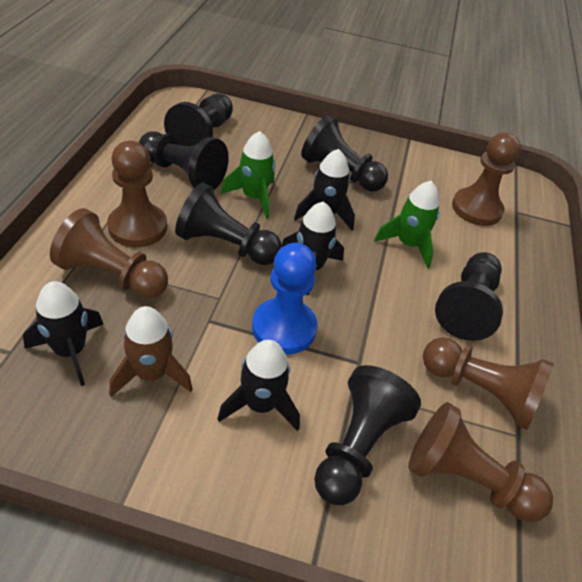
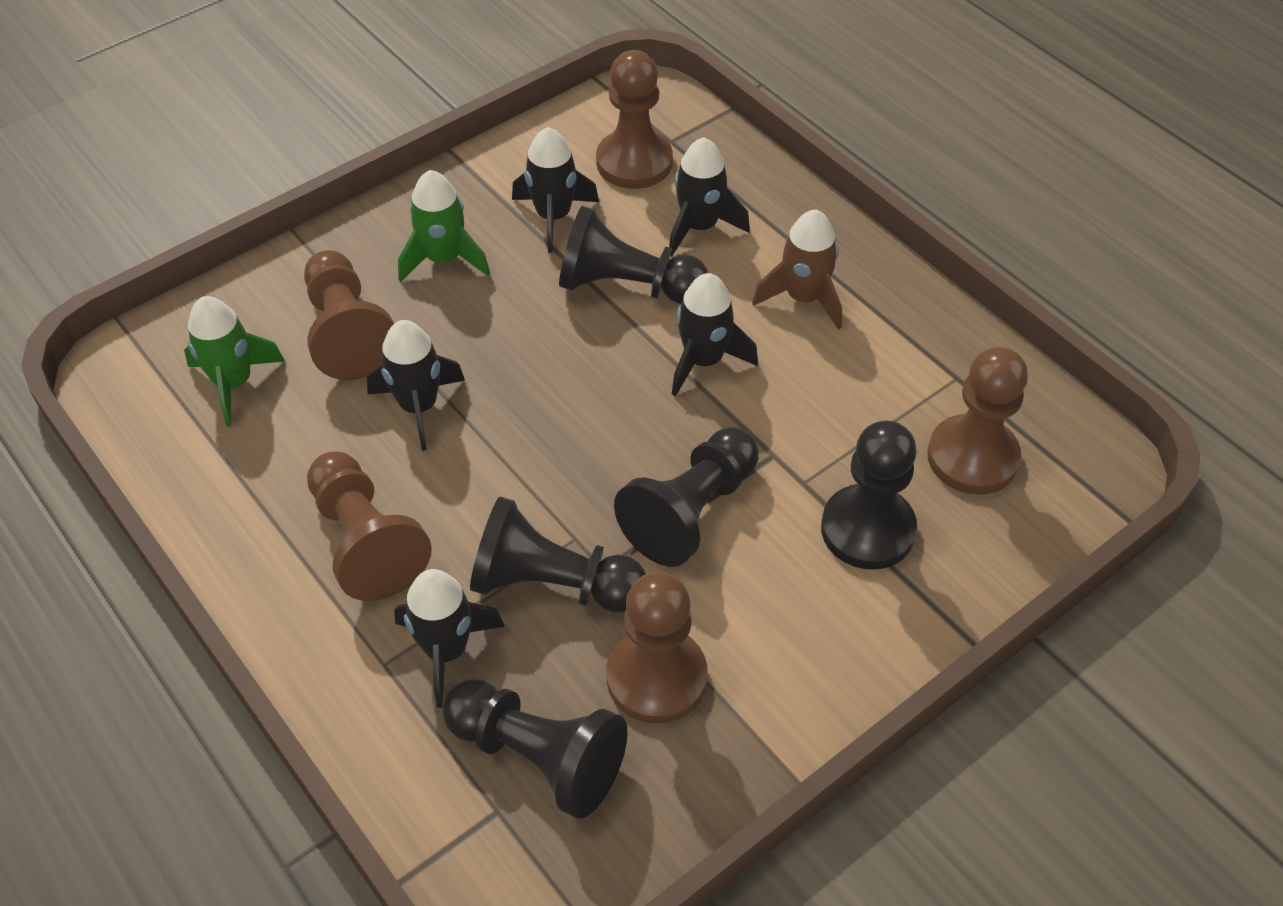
black pawn: 6 -> 5
black rocket: 4 -> 5
blue pawn: 1 -> 0

